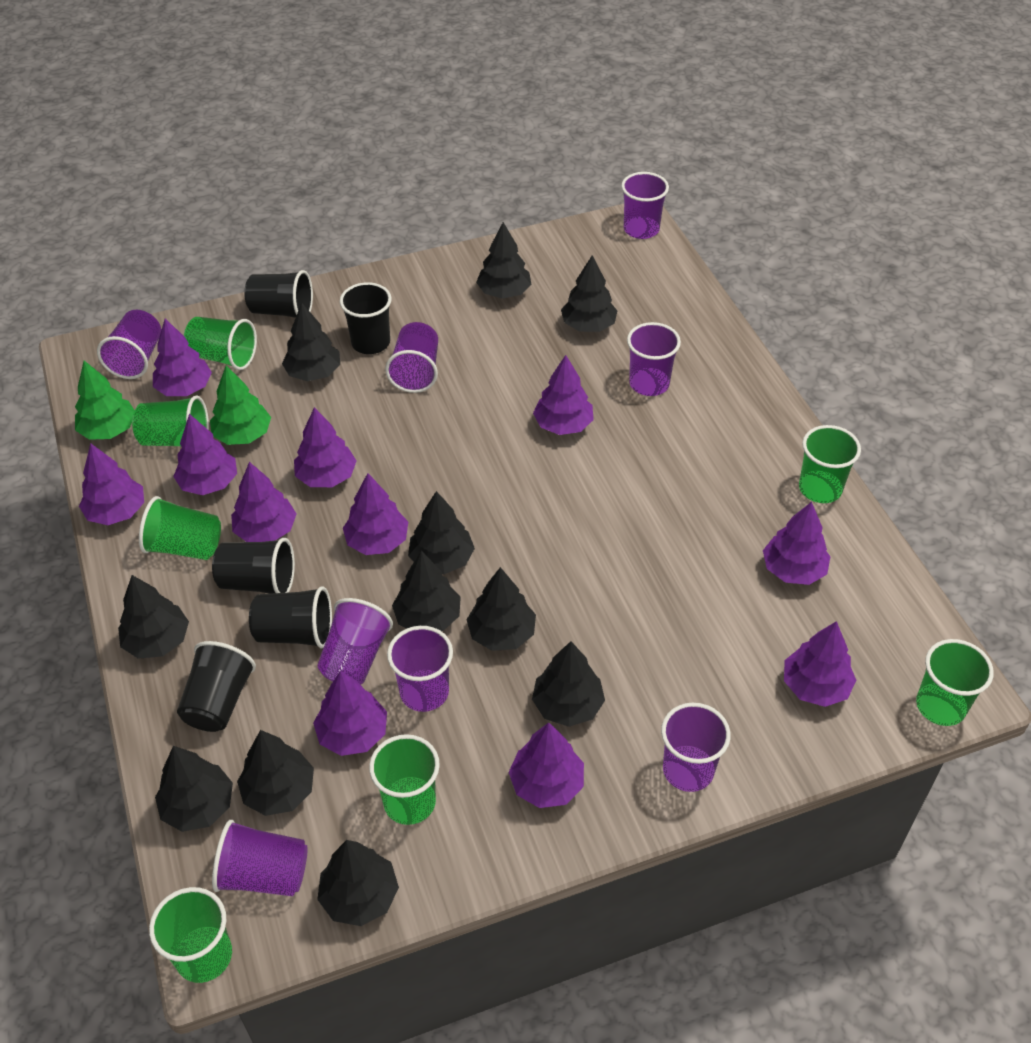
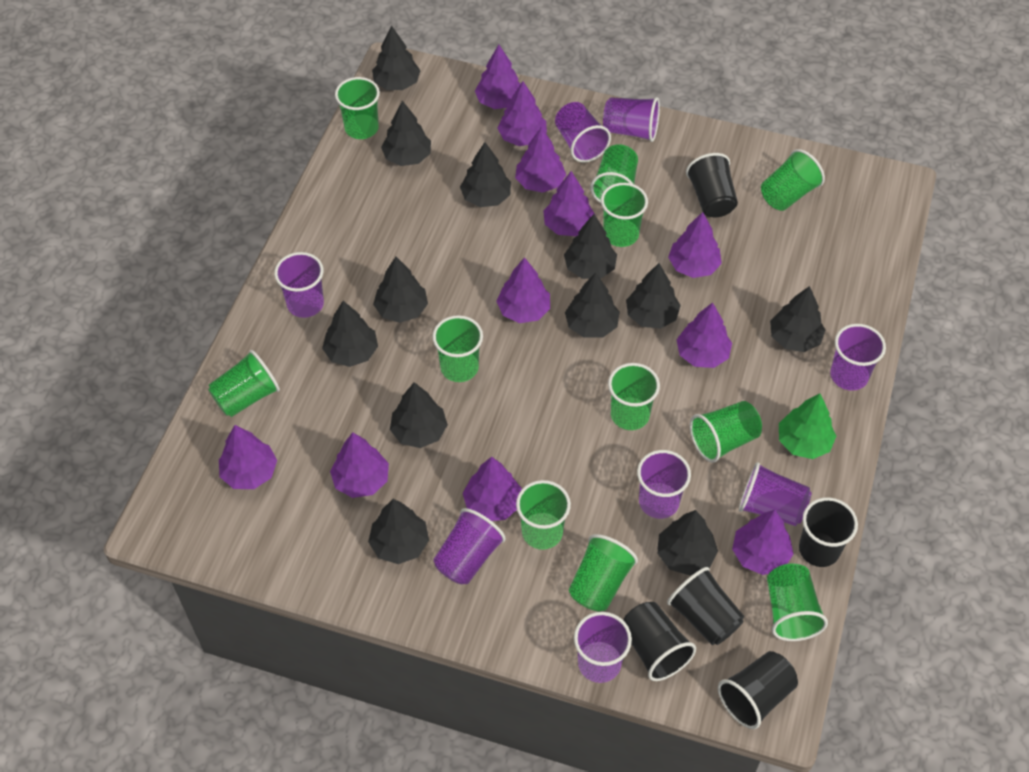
black tree: 11 -> 12
green cup: 7 -> 11
green tree: 2 -> 1

